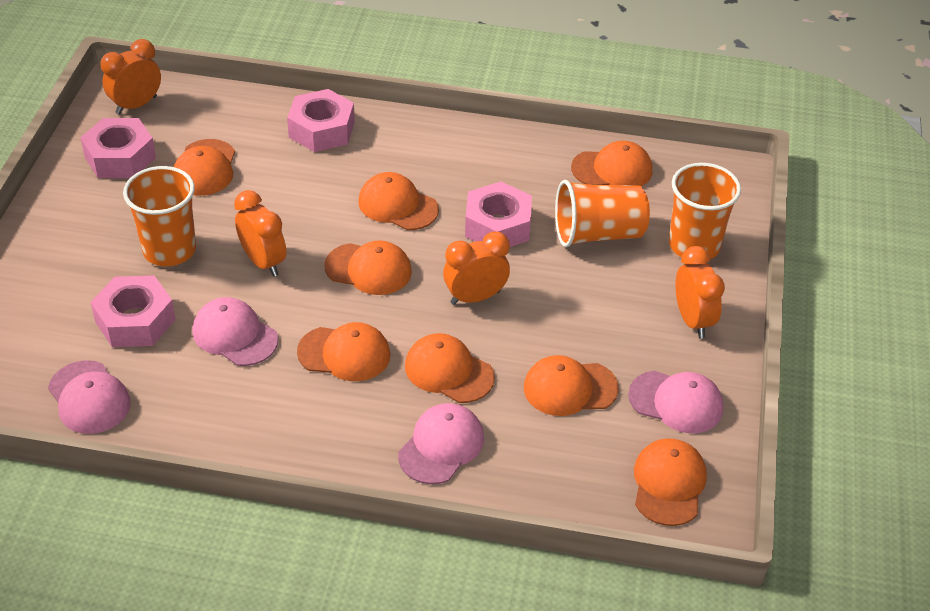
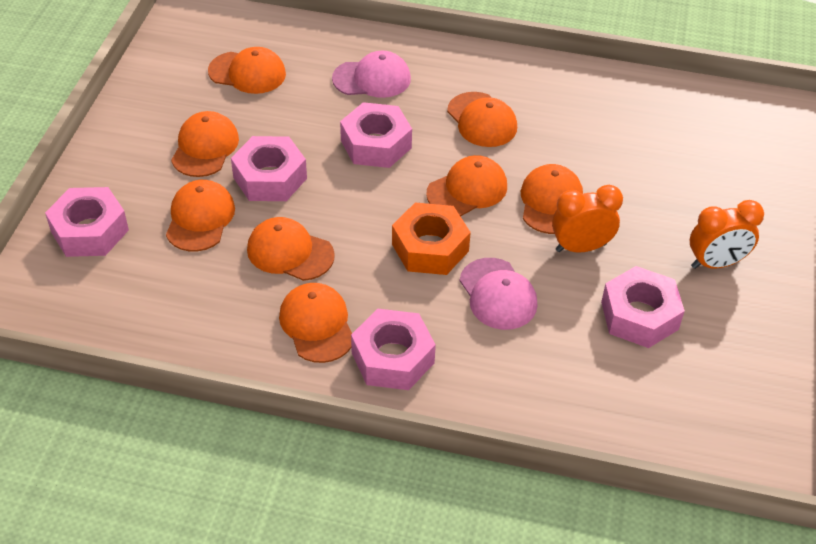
orange clock: 4 -> 2
orange cup: 3 -> 0
orange nut: 0 -> 1
pink cap: 4 -> 2
pink nut: 4 -> 5

